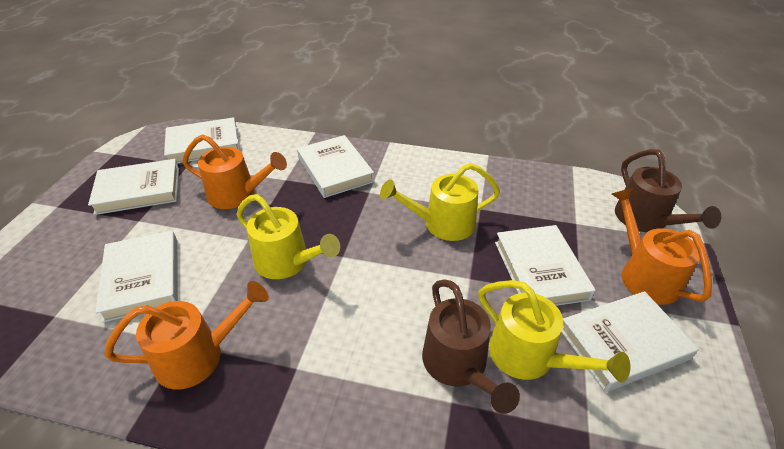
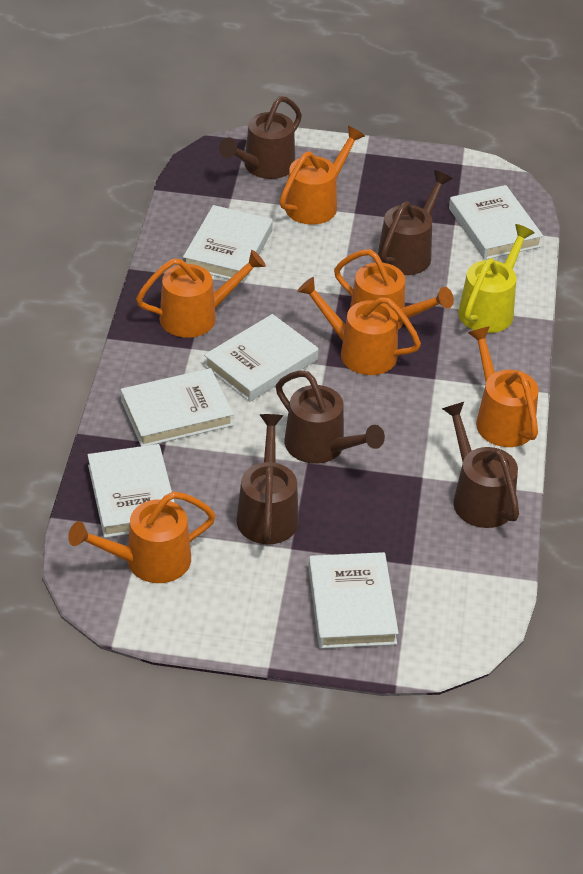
brown watering can: 2 -> 5
orange watering can: 3 -> 6
yellow watering can: 3 -> 1

